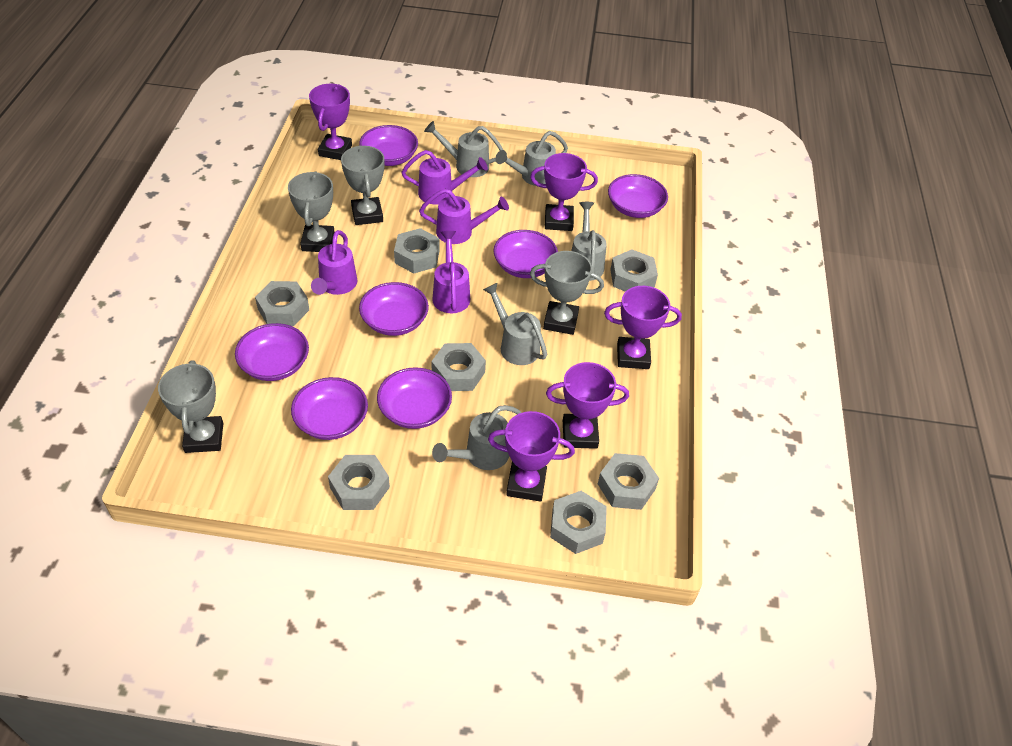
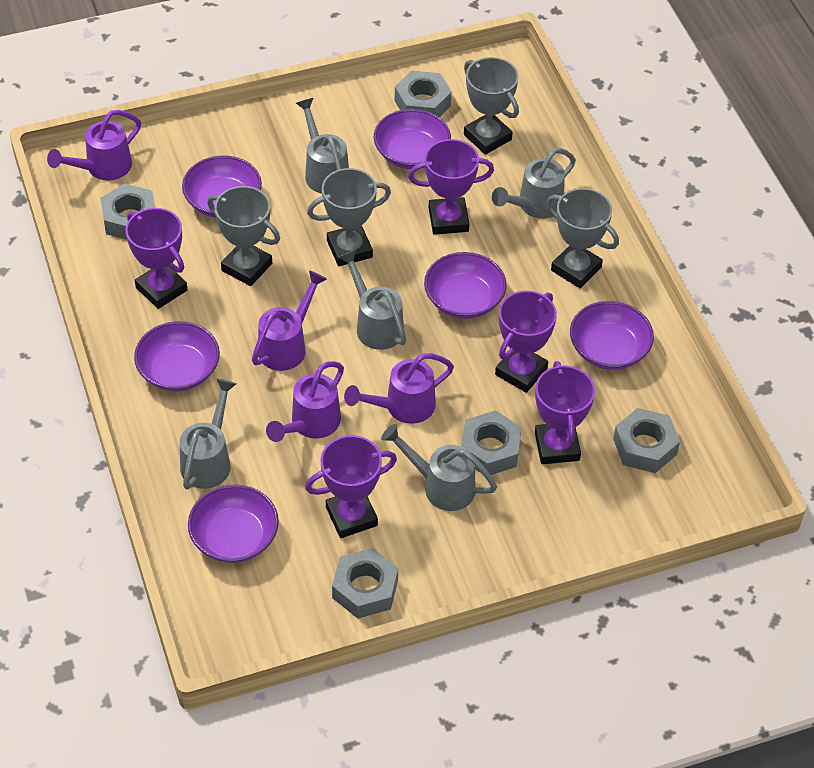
grey nut: 7 -> 5
purple bowl: 7 -> 6

